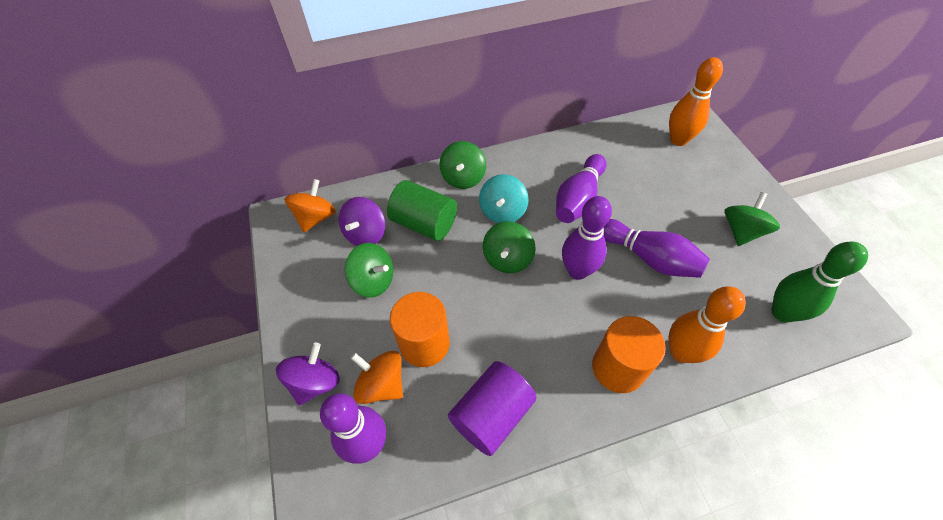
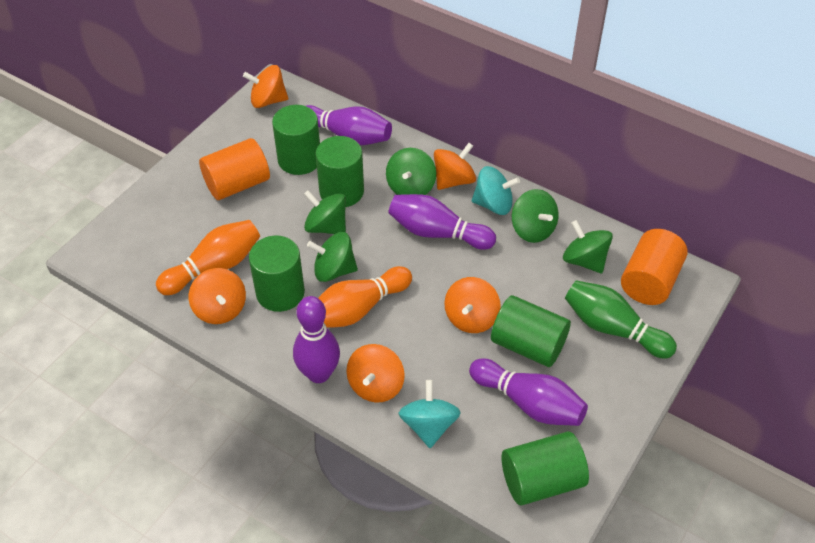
green cylinder: 1 -> 5
green spinning top: 4 -> 5
orange spinning top: 2 -> 5
purple cylinder: 1 -> 0
purple spinning top: 2 -> 0
turquoise spinning top: 1 -> 2

